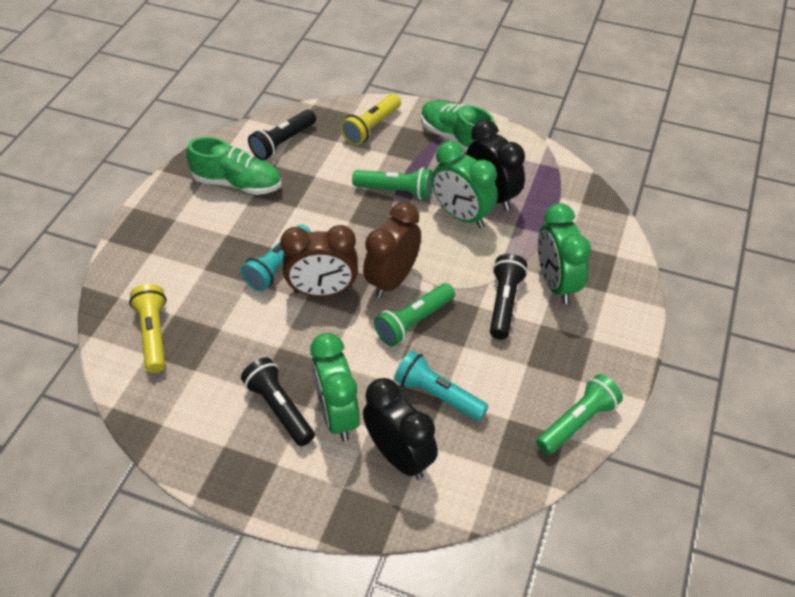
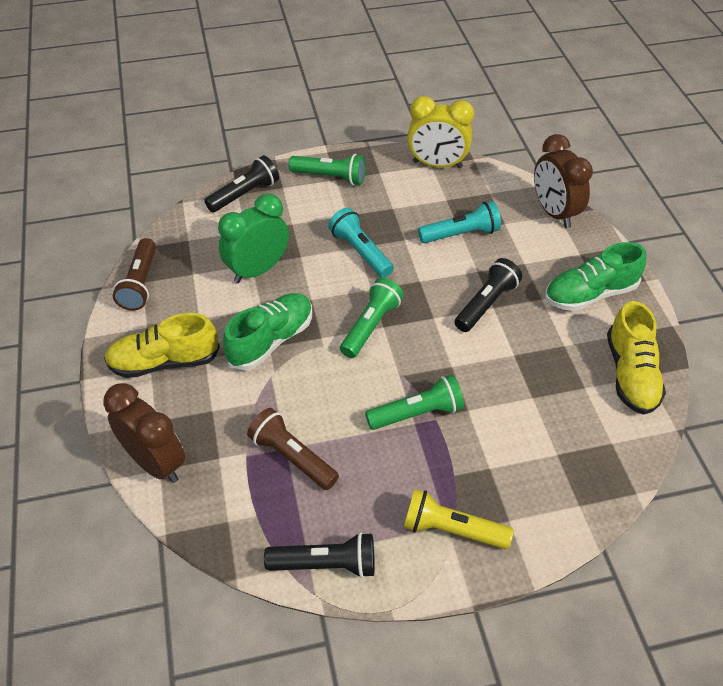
black clock: 2 -> 0
brown flashlight: 0 -> 2
green clock: 3 -> 1
yellow clock: 0 -> 1
yellow flashlight: 2 -> 1
yellow shoe: 0 -> 2

